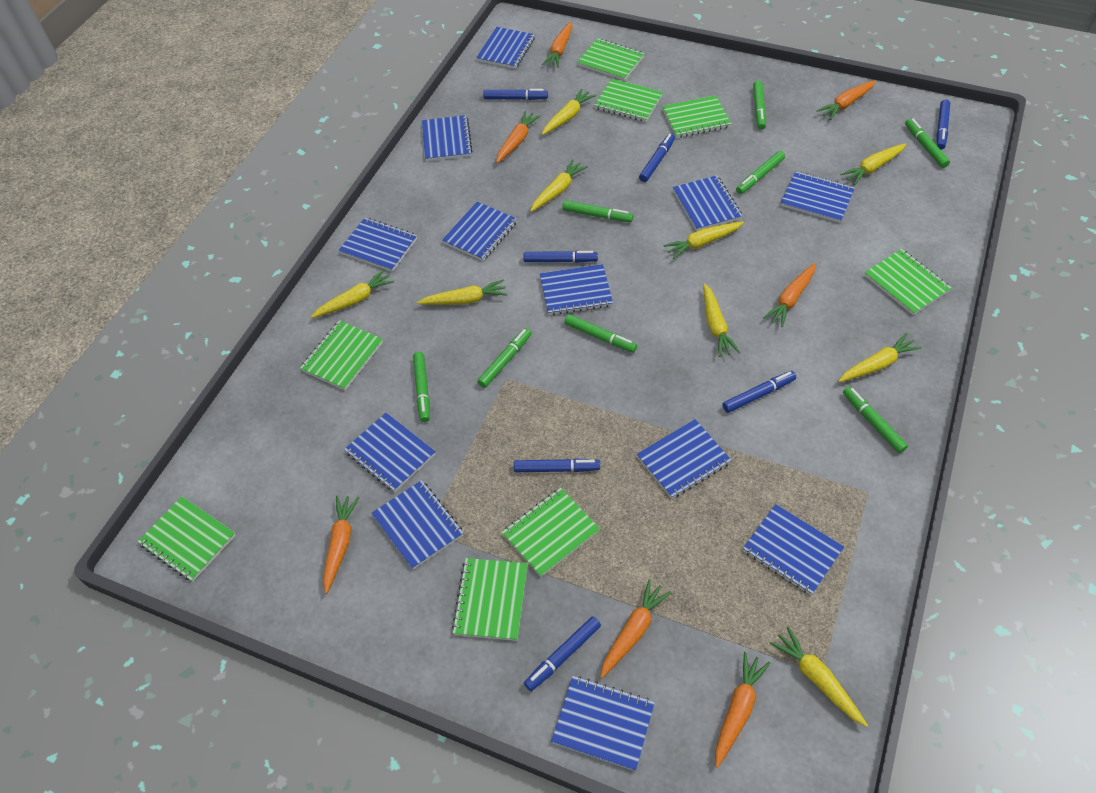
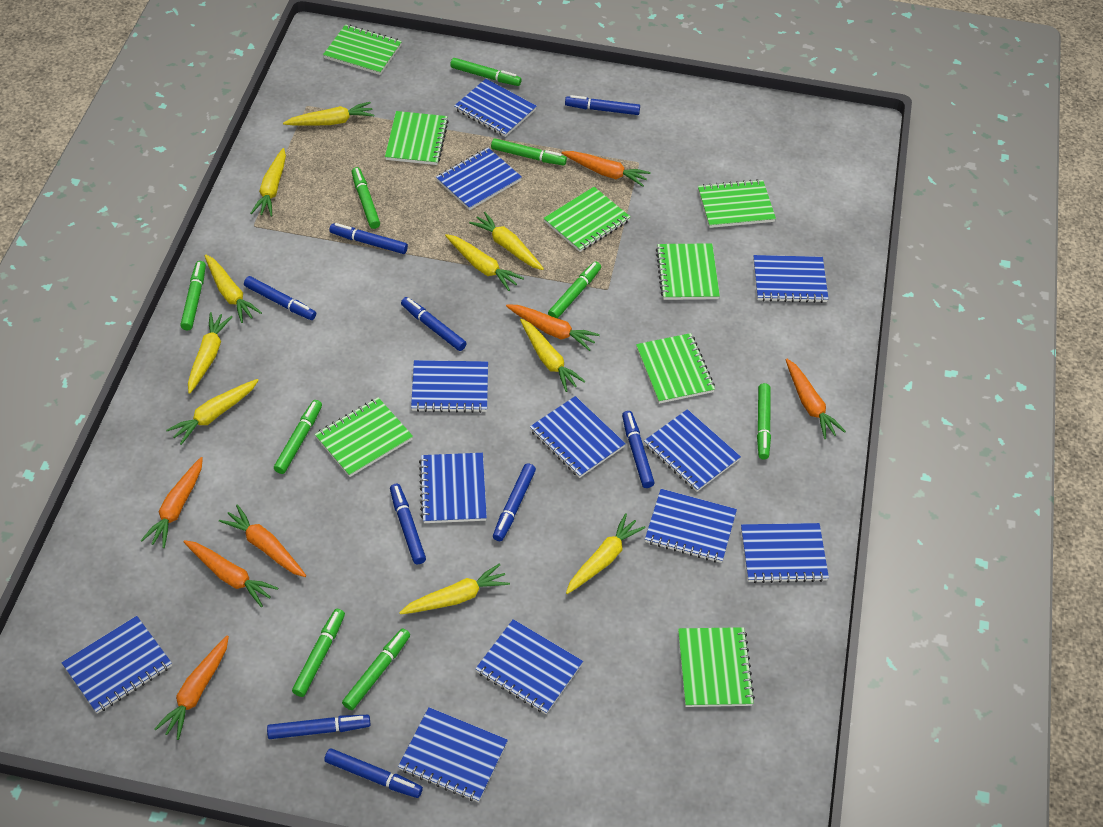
blue marker: 7 -> 9
green marker: 8 -> 9
yellow carrot: 9 -> 10

